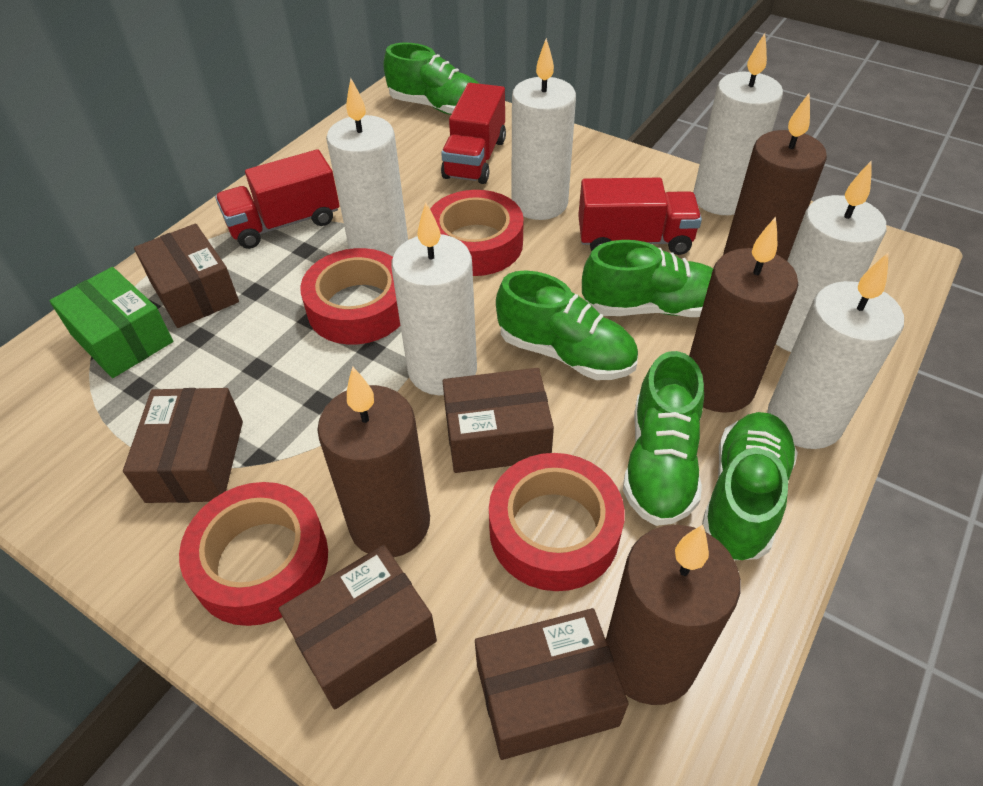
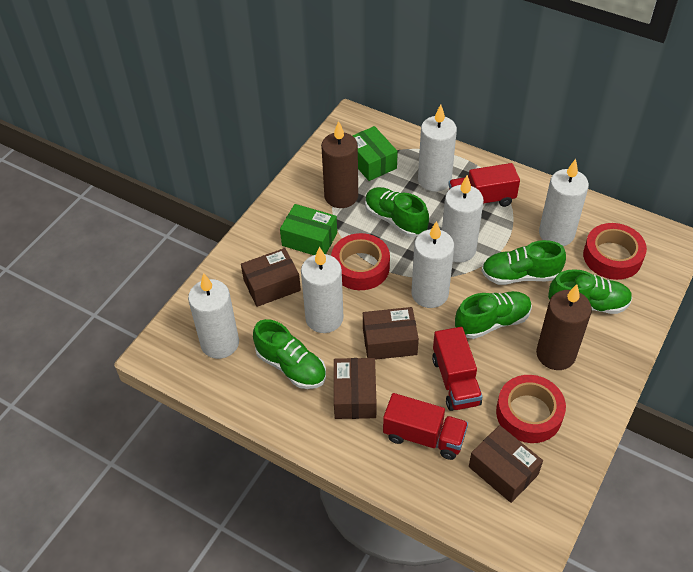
brown box: 5 -> 4
brown candle: 4 -> 2
green box: 1 -> 2
red tape: 4 -> 3

